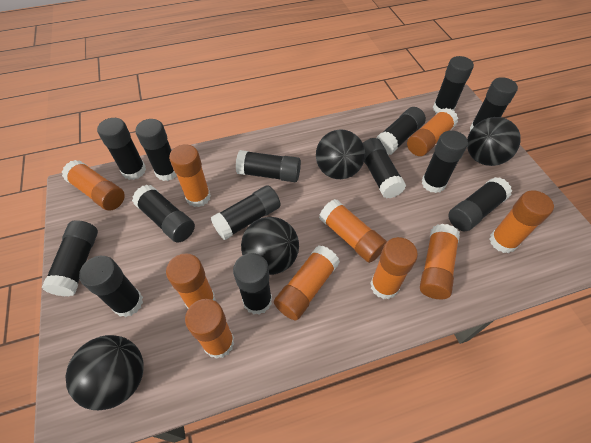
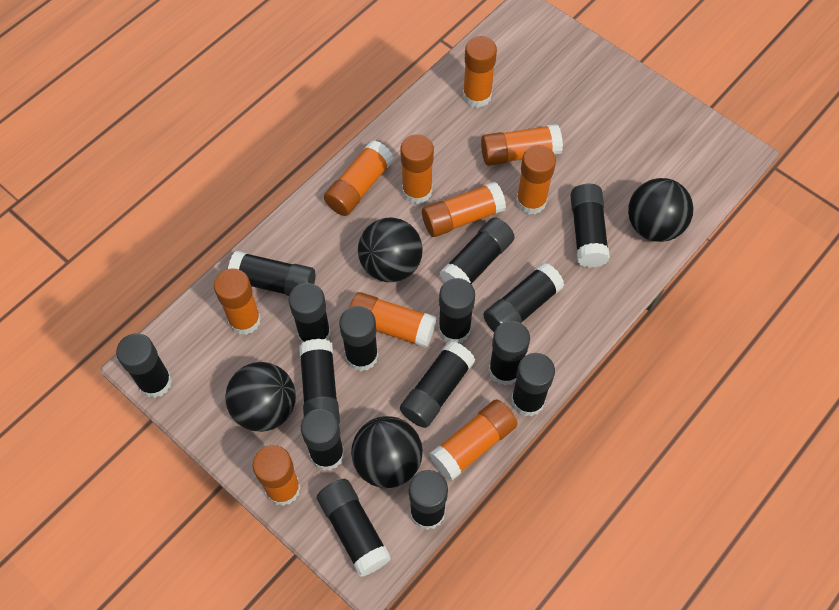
black glue stick: 14 -> 15

